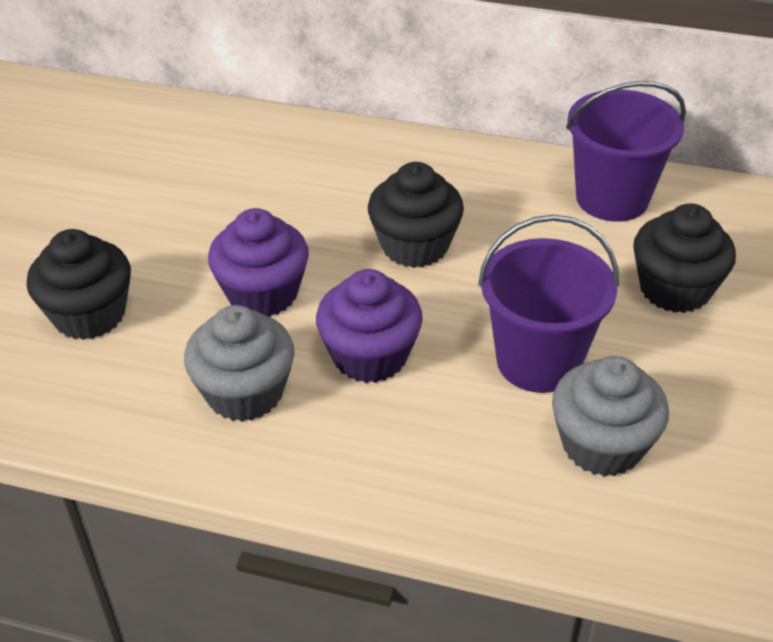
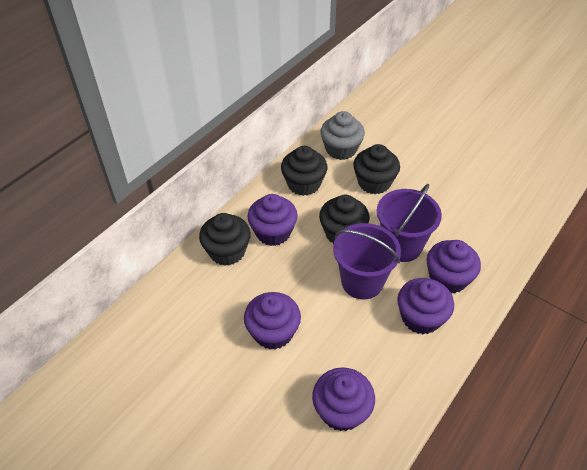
black cupcake: 3 -> 4
grey cupcake: 2 -> 1
purple cupcake: 2 -> 5

